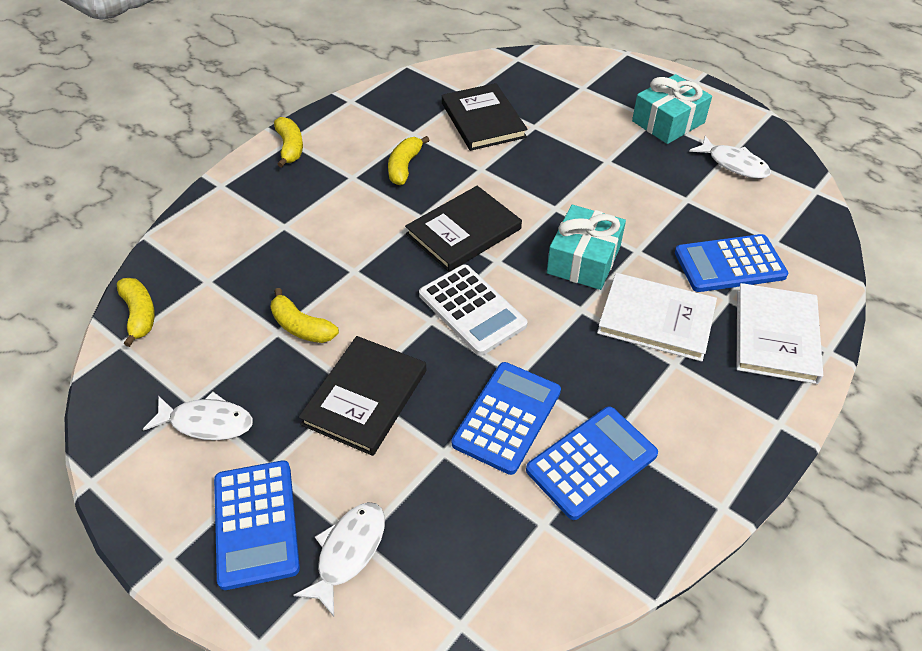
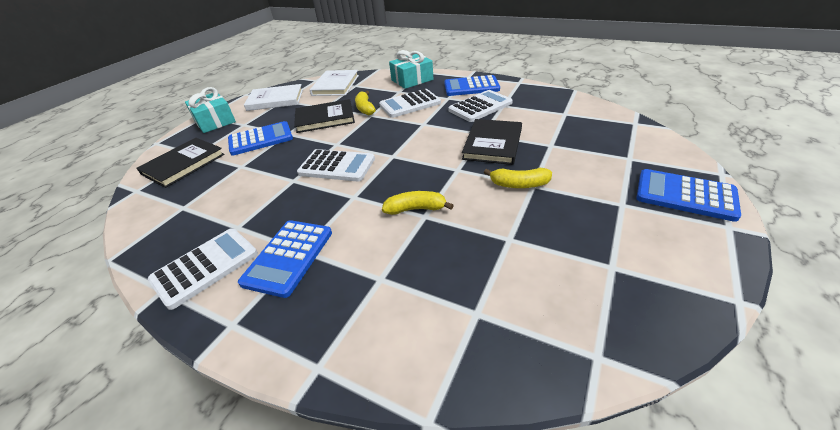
white calculator: 1 -> 4
white fish: 3 -> 0
yellow banana: 4 -> 3

